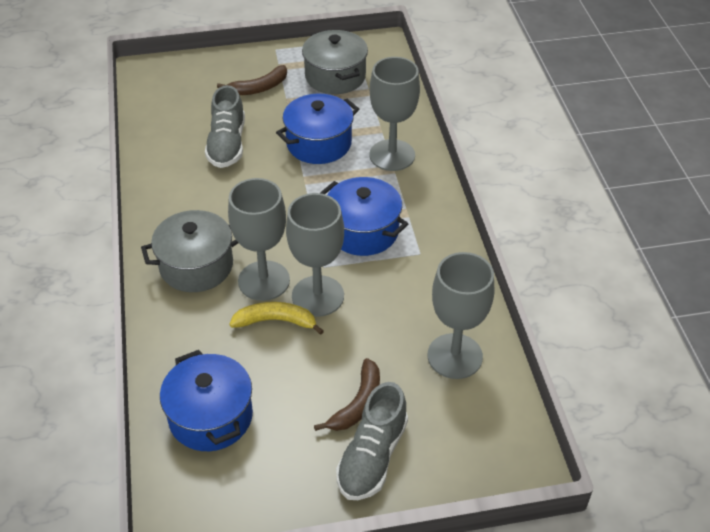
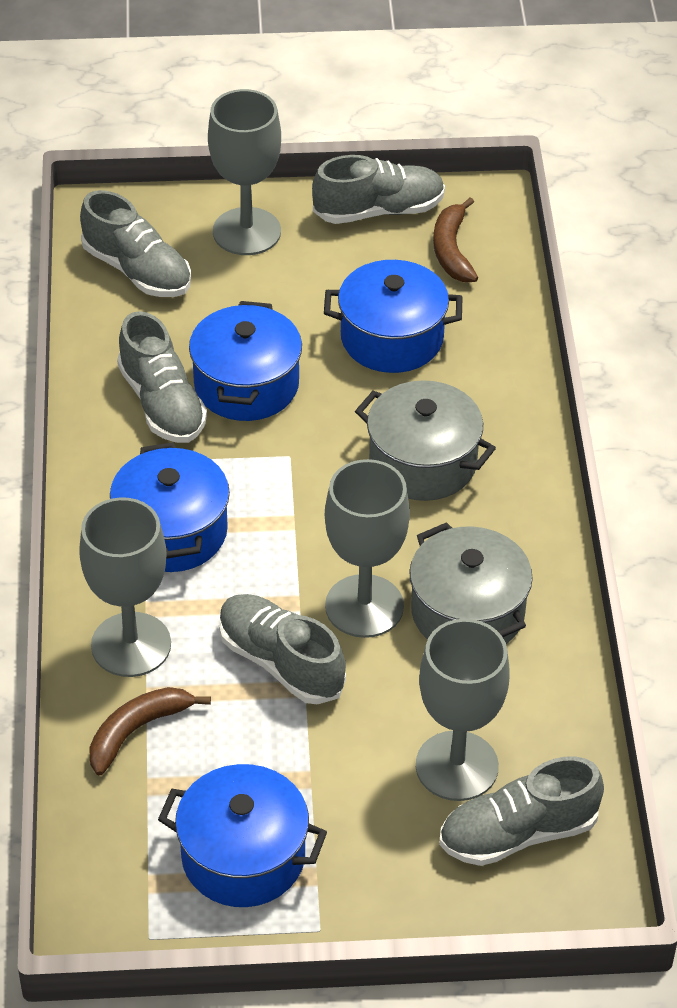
blue pot: 3 -> 4
grey shoe: 2 -> 5
yellow banana: 1 -> 0

